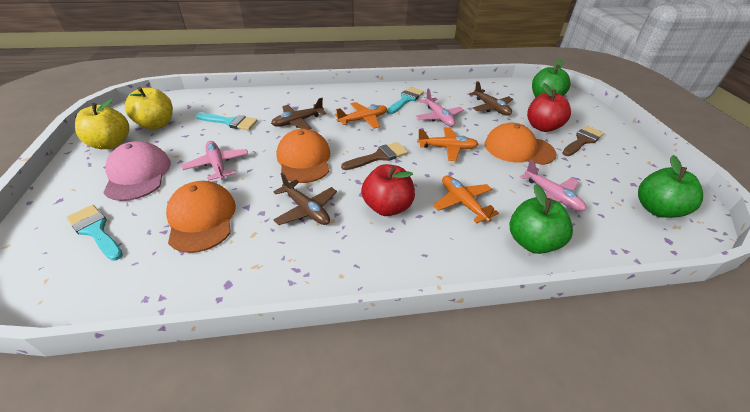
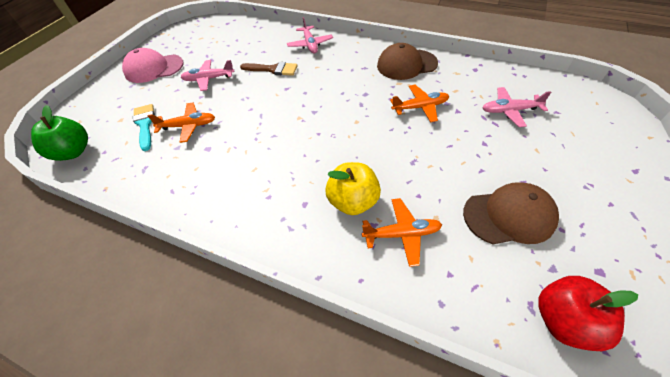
brown brush: 2 -> 1
brown cap: 0 -> 2
brown plane: 3 -> 0
green apple: 3 -> 1
orange cap: 3 -> 0
red apple: 2 -> 1
turquoise brush: 3 -> 1
yellow apple: 2 -> 1

